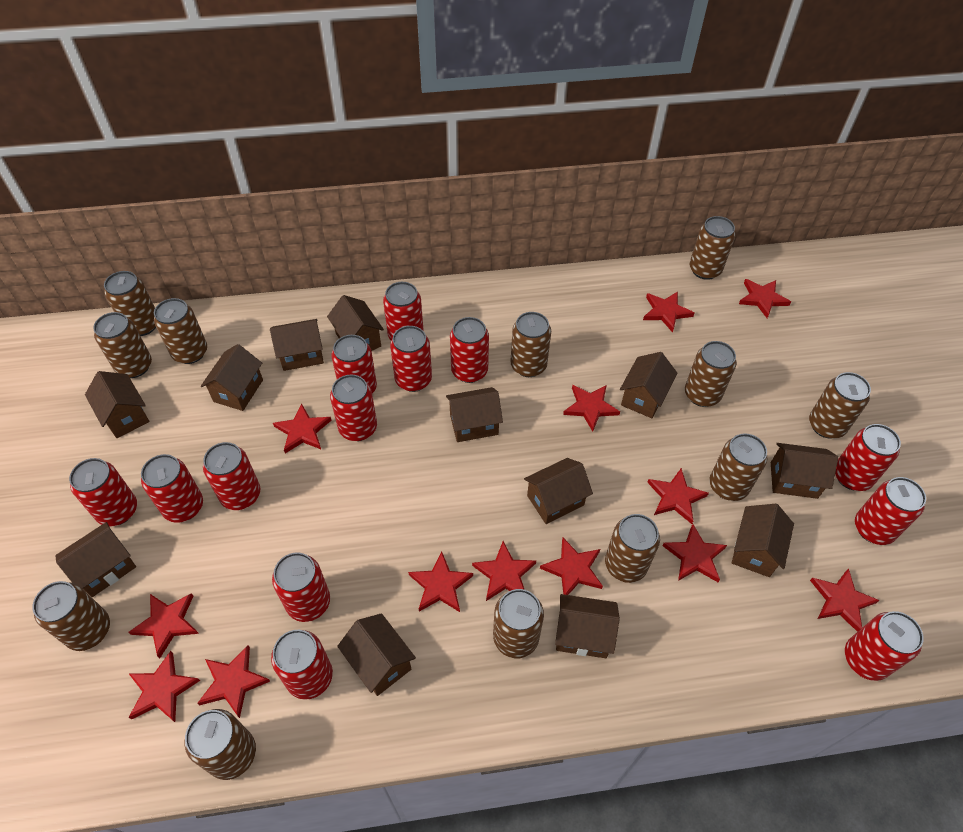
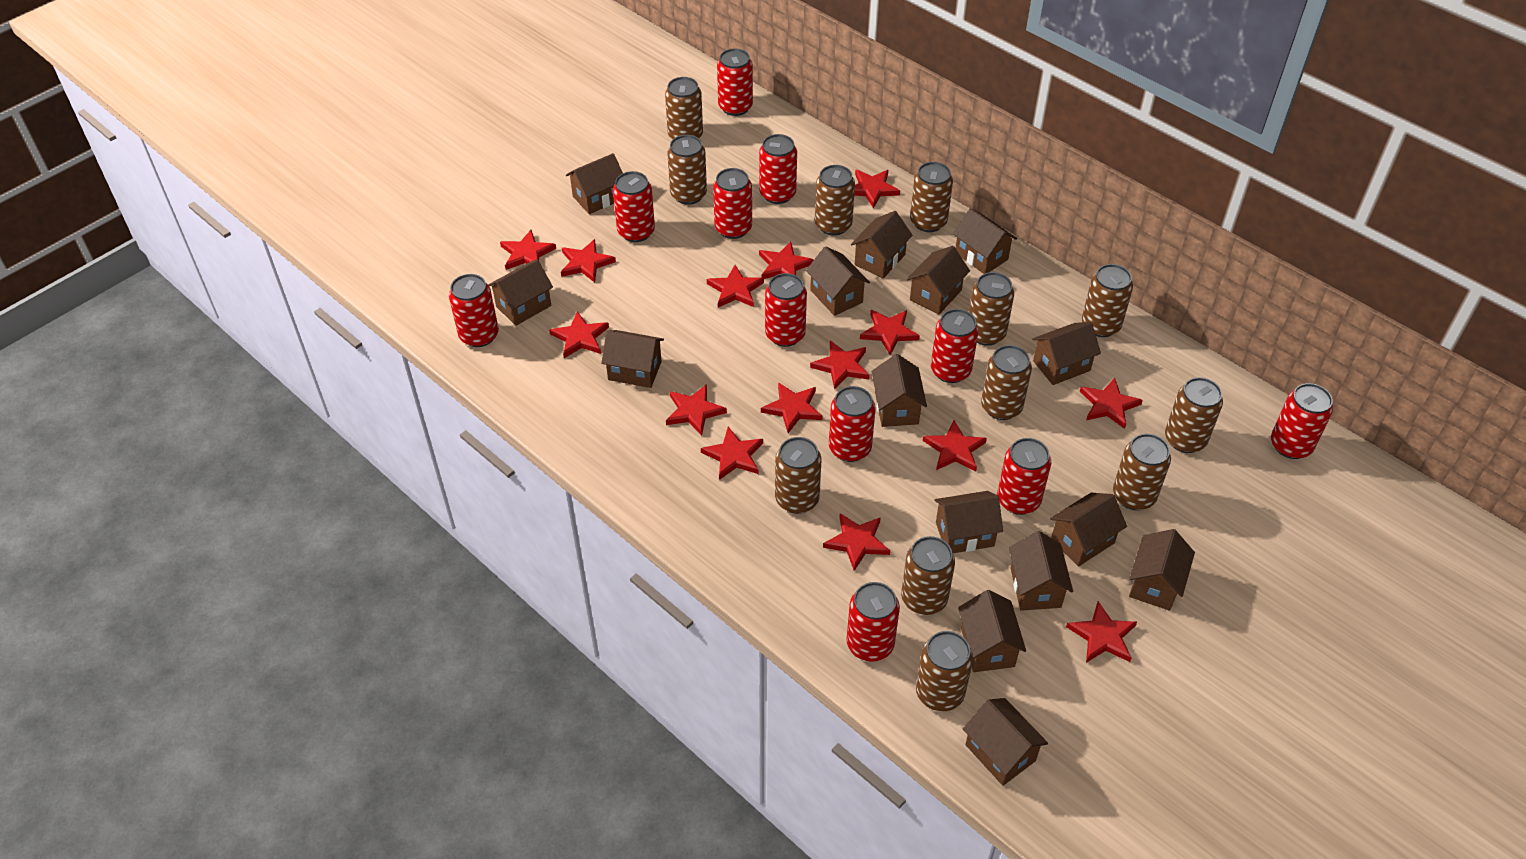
brown house: 12 -> 15
red can: 13 -> 11
red star: 13 -> 15

